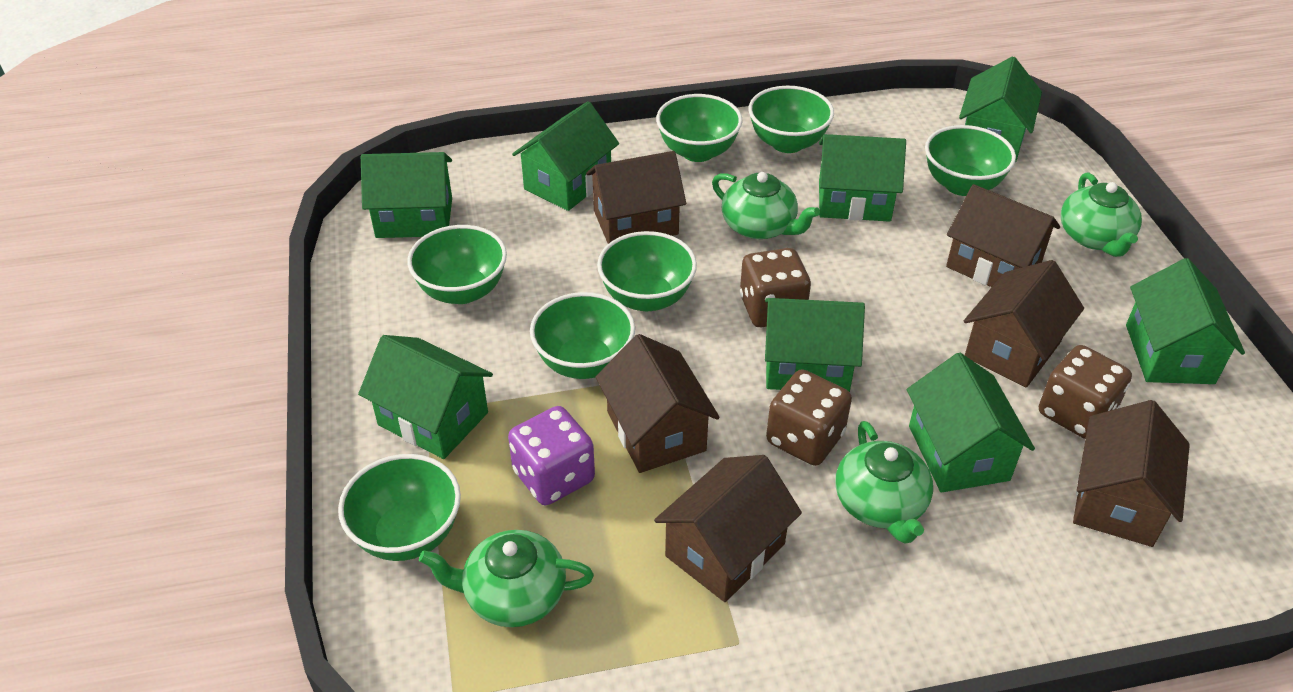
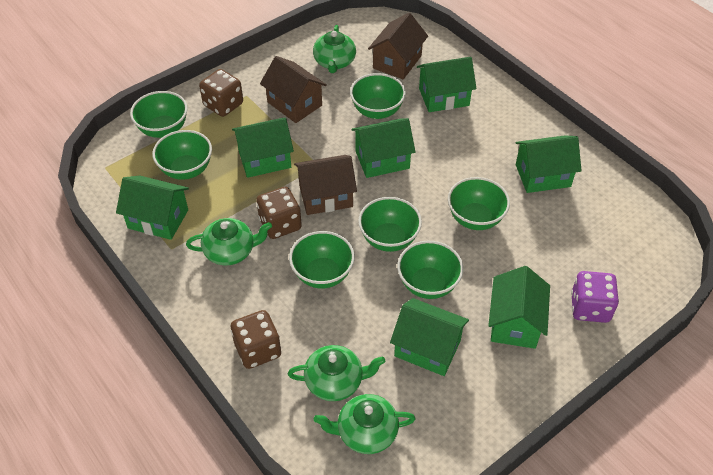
brown house: 6 -> 3
green house: 8 -> 7

